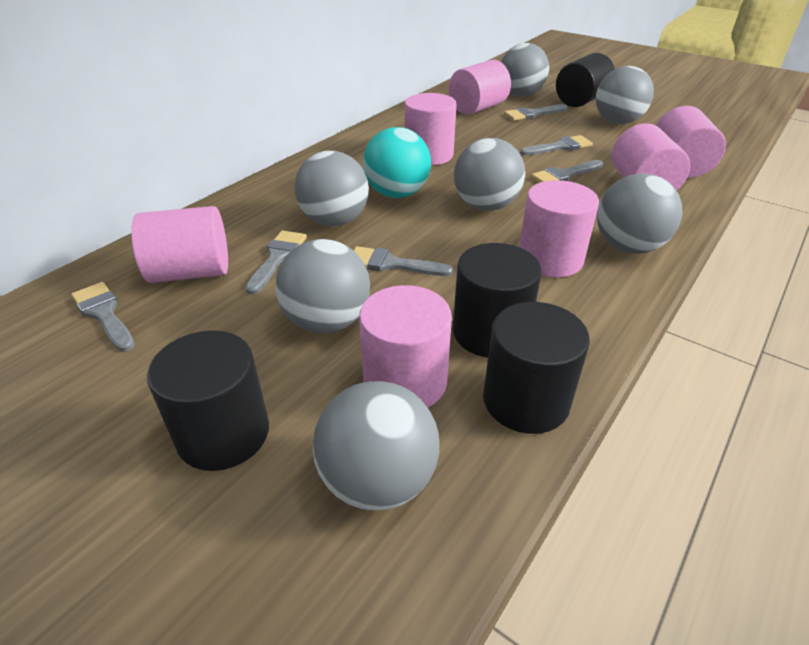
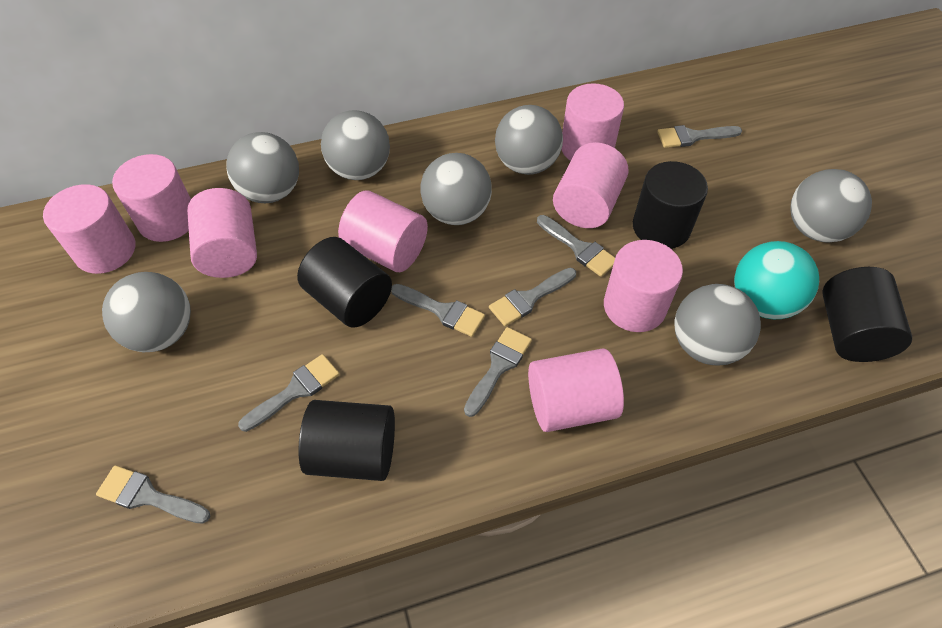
grey brush: 6 -> 7
pink cylinder: 7 -> 8

